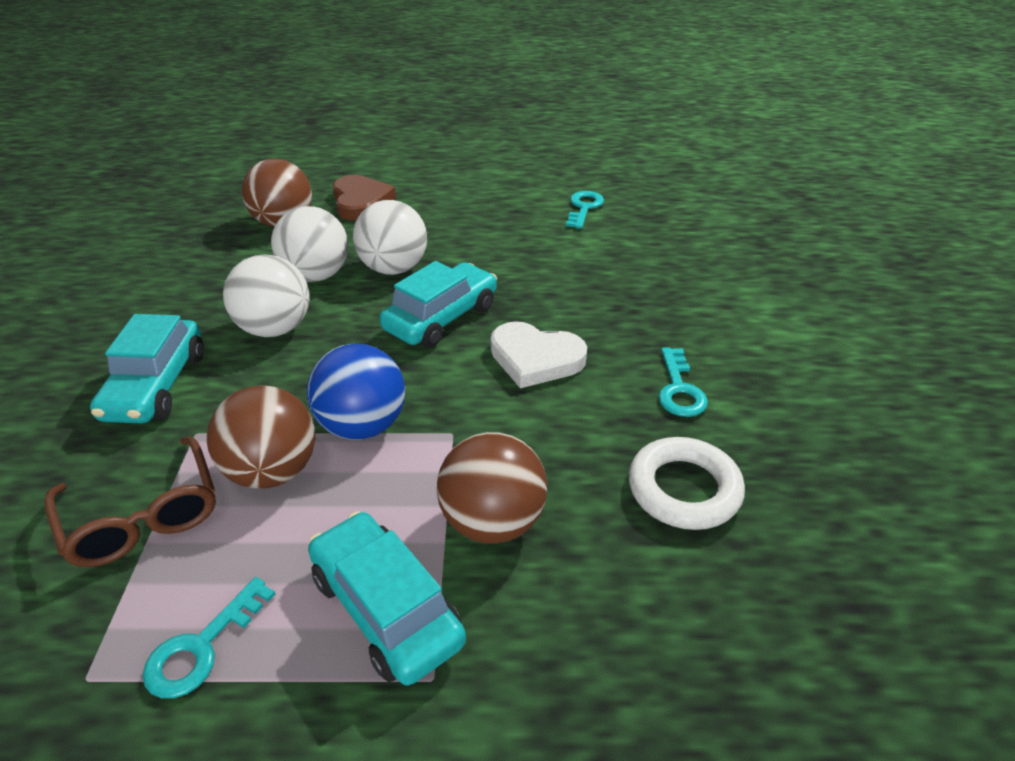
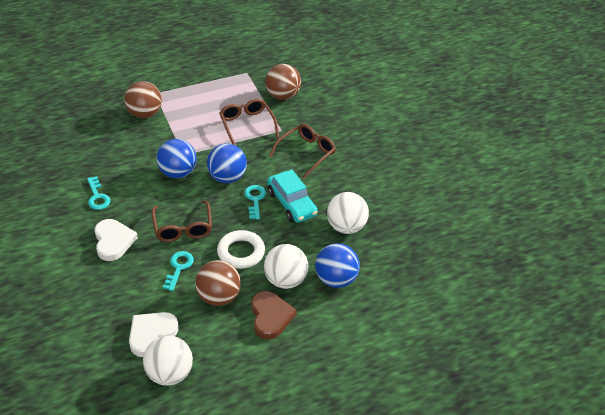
blue ball: 1 -> 3
brown glasses: 1 -> 3
turquoise car: 3 -> 1
white heart: 1 -> 2

